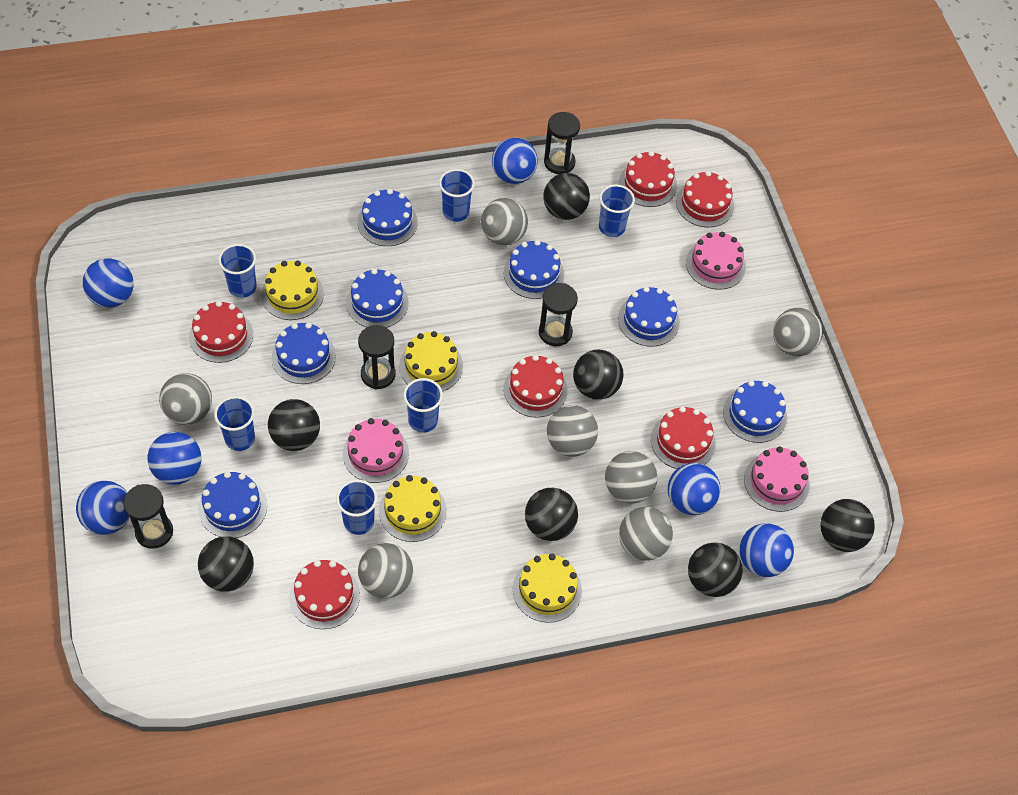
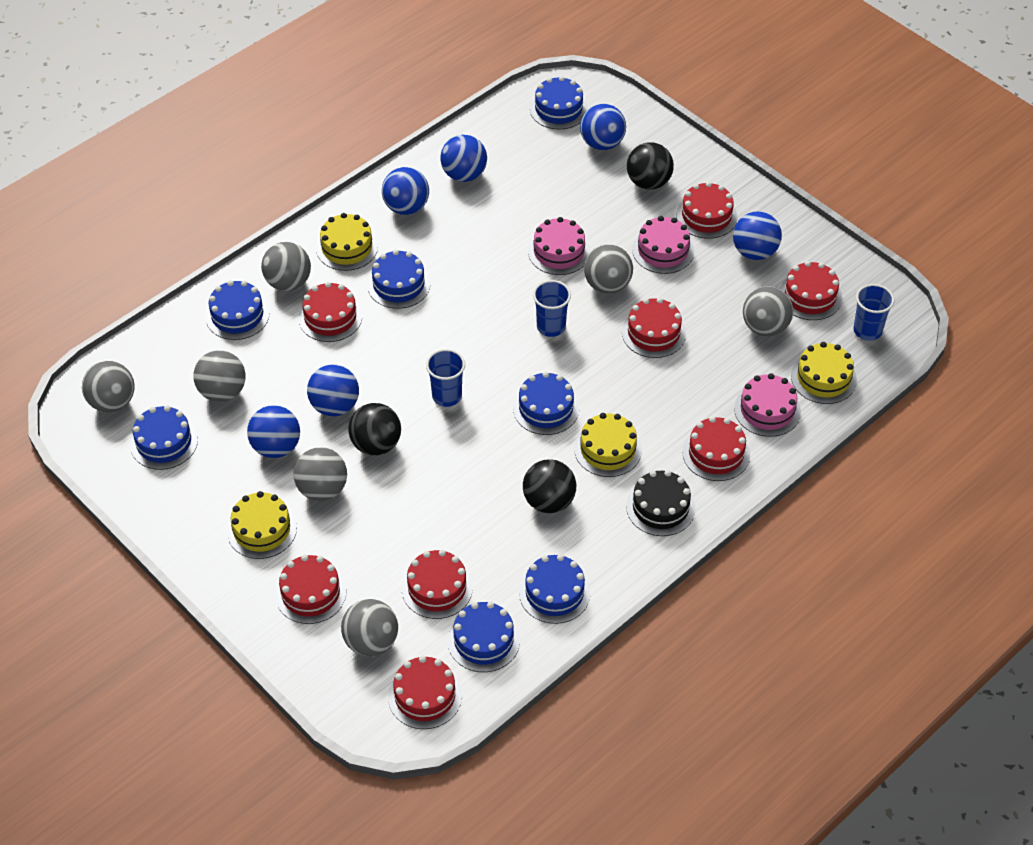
black ball: 7 -> 3
black cake: 0 -> 1
black hourglass: 4 -> 0
blue cup: 6 -> 3
red cake: 6 -> 8

